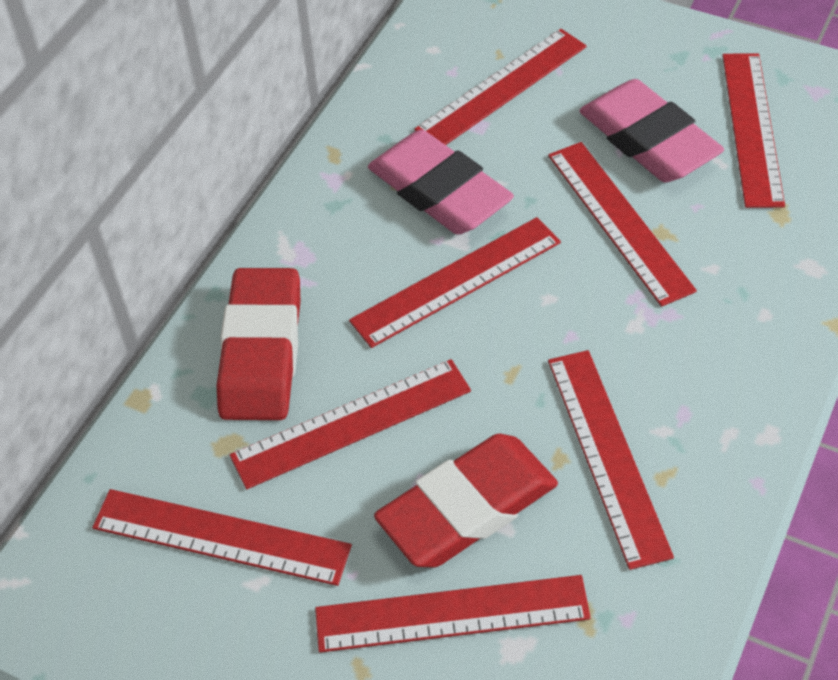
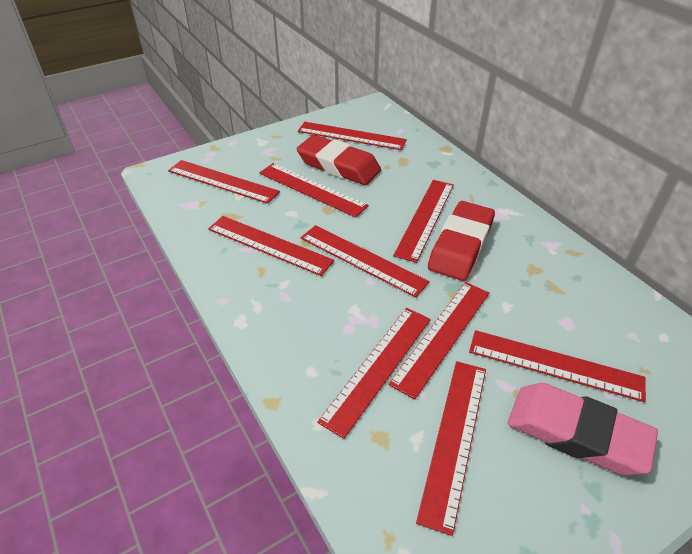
pink eraser: 2 -> 1
red ruler: 8 -> 10

